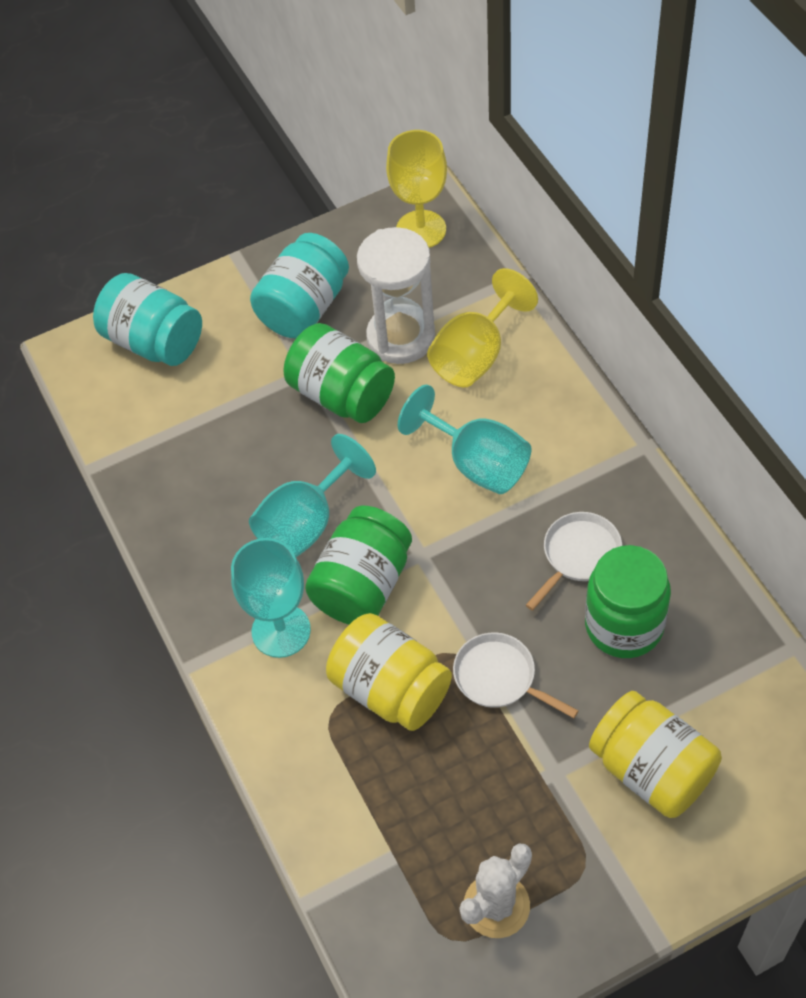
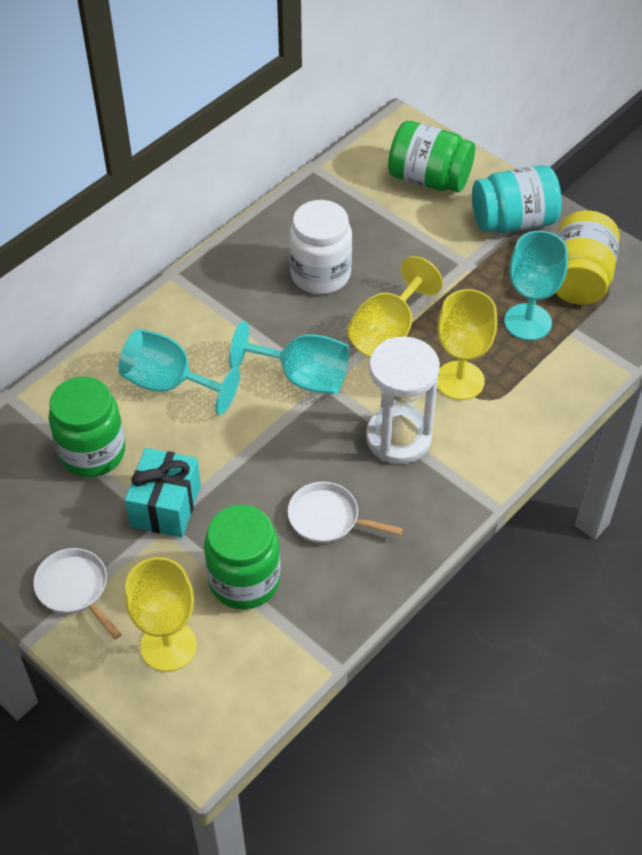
turquoise gift: 0 -> 1
turquoise jar: 2 -> 1
white cactus: 1 -> 0
white jar: 0 -> 1
yellow goblet: 2 -> 3
yellow jar: 2 -> 1

